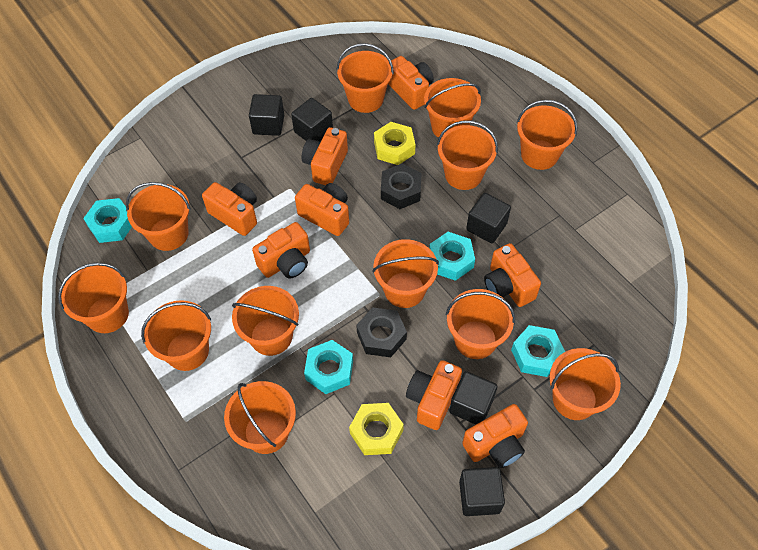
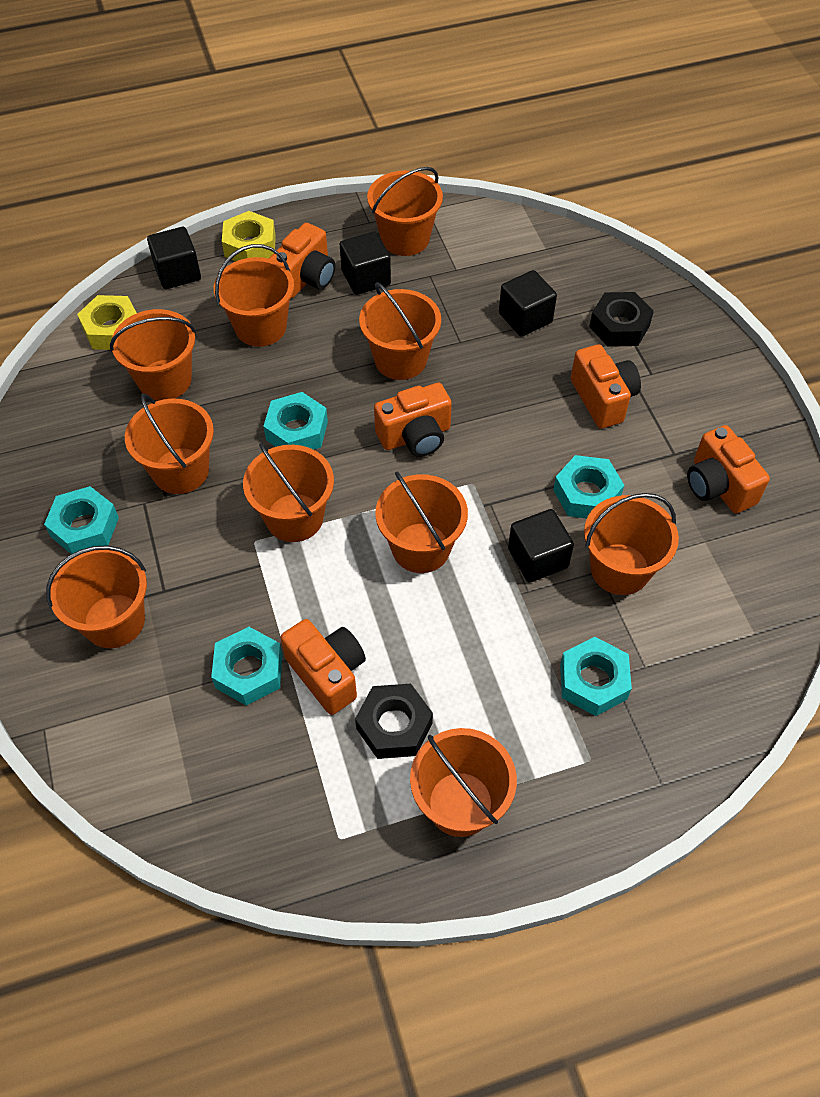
black cube: 5 -> 4
orange bucket: 12 -> 10
orange camera: 8 -> 5
turquoise nut: 4 -> 5

